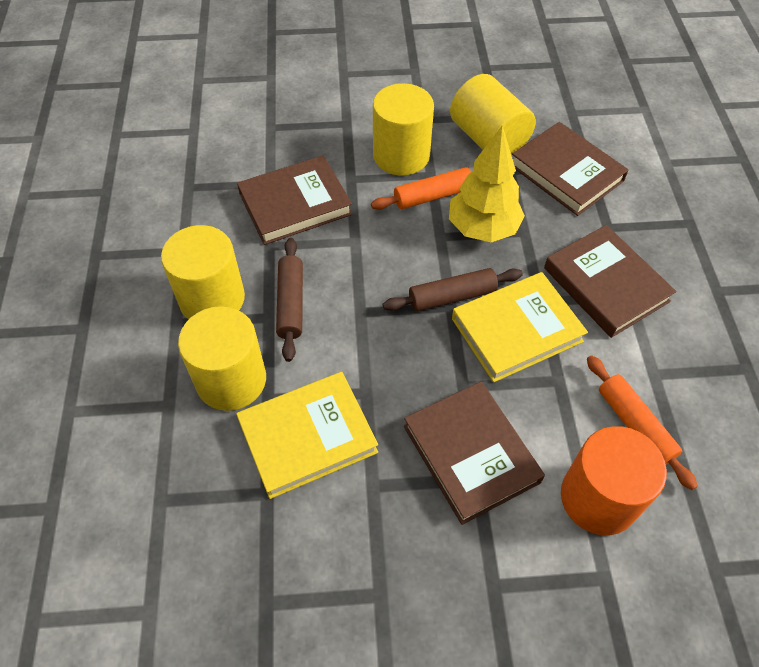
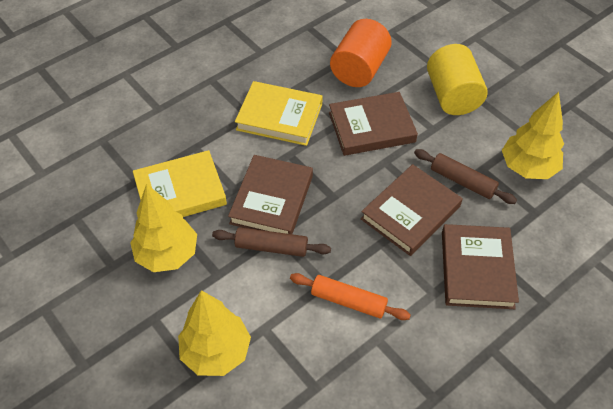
orange rolling pin: 2 -> 1
yellow cylinder: 4 -> 1
yellow tree: 1 -> 3

